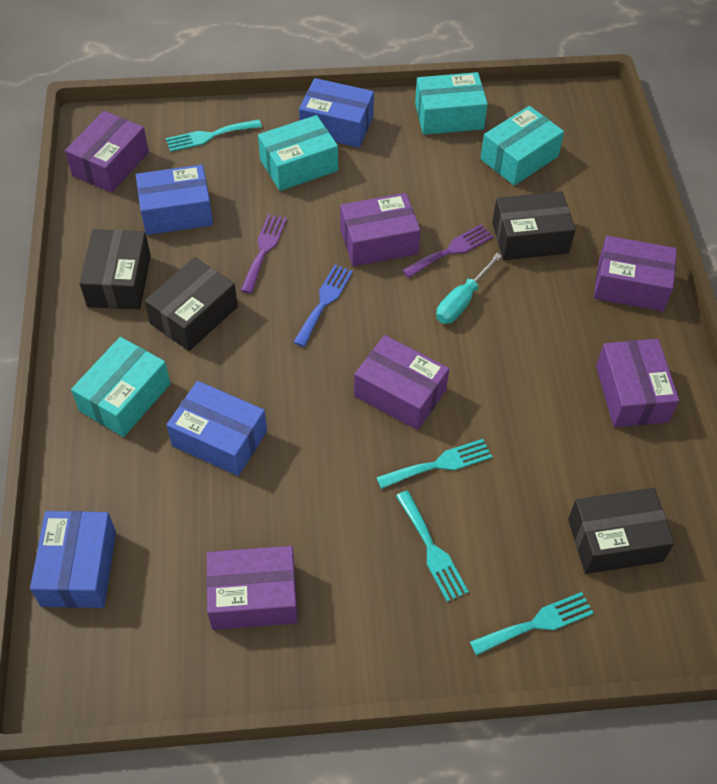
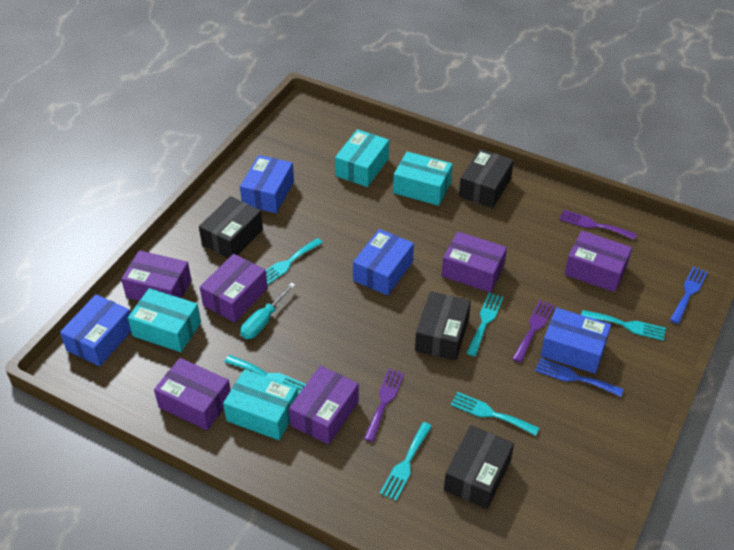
blue fork: 1 -> 2
purple fork: 2 -> 3
turquoise fork: 4 -> 6

